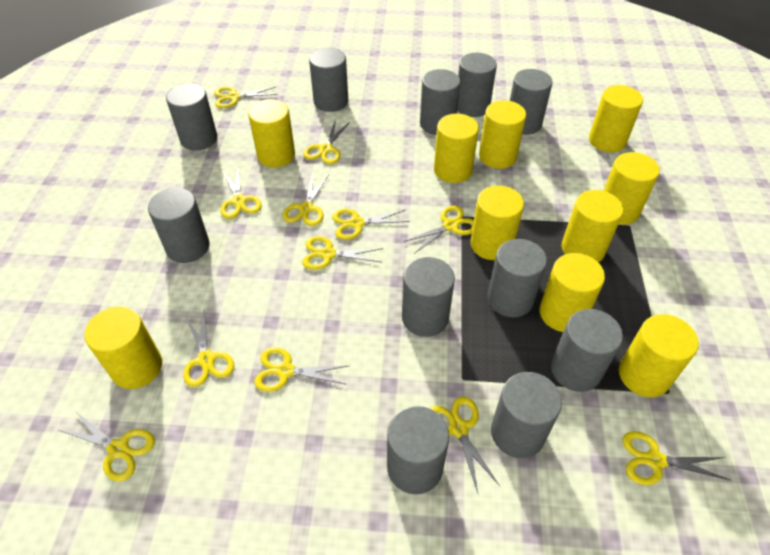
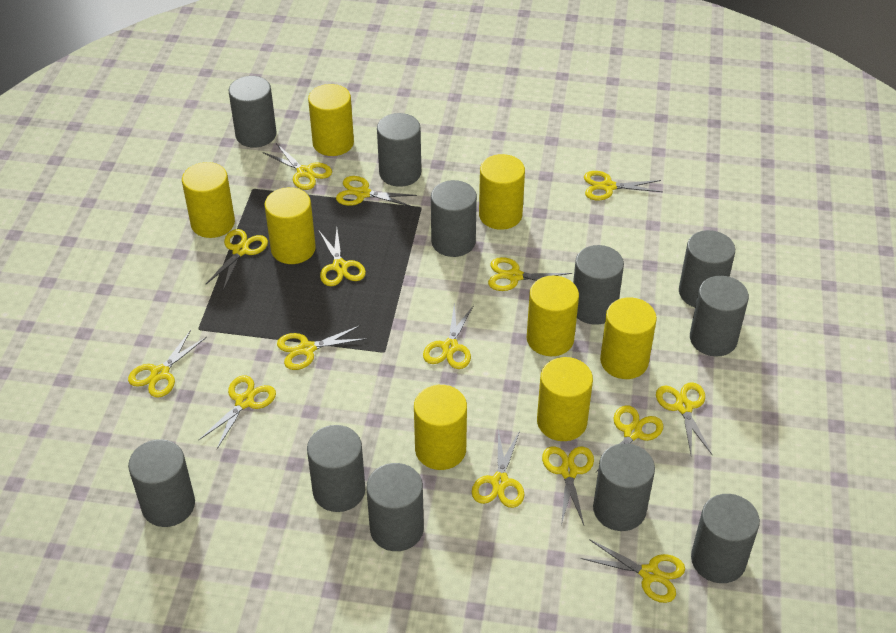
yellow cylinder: 10 -> 8
yellow scissors: 12 -> 15

